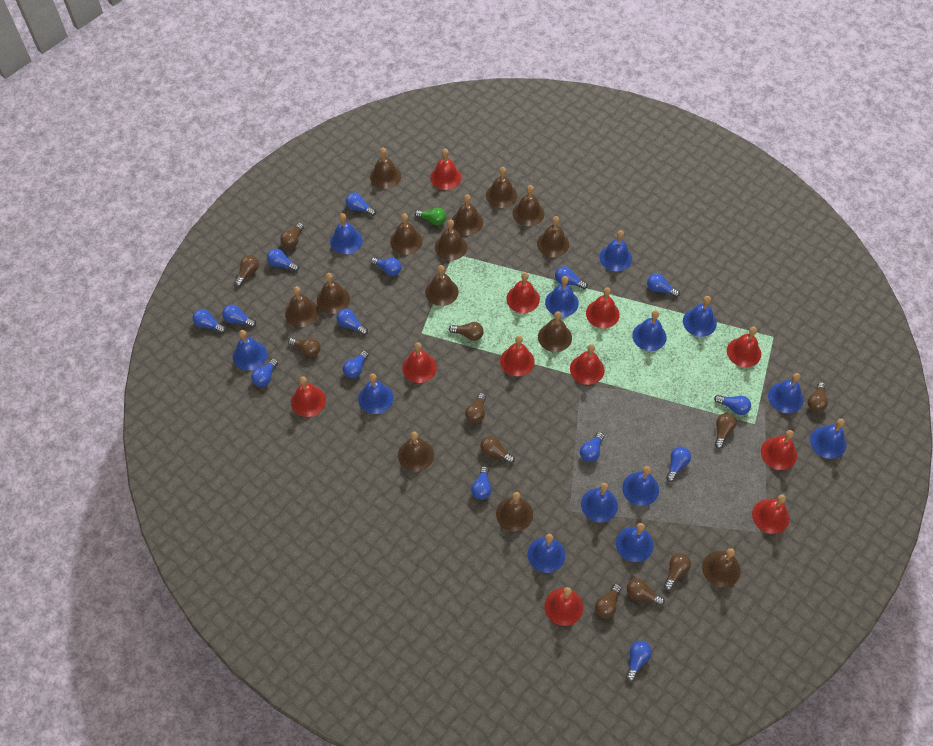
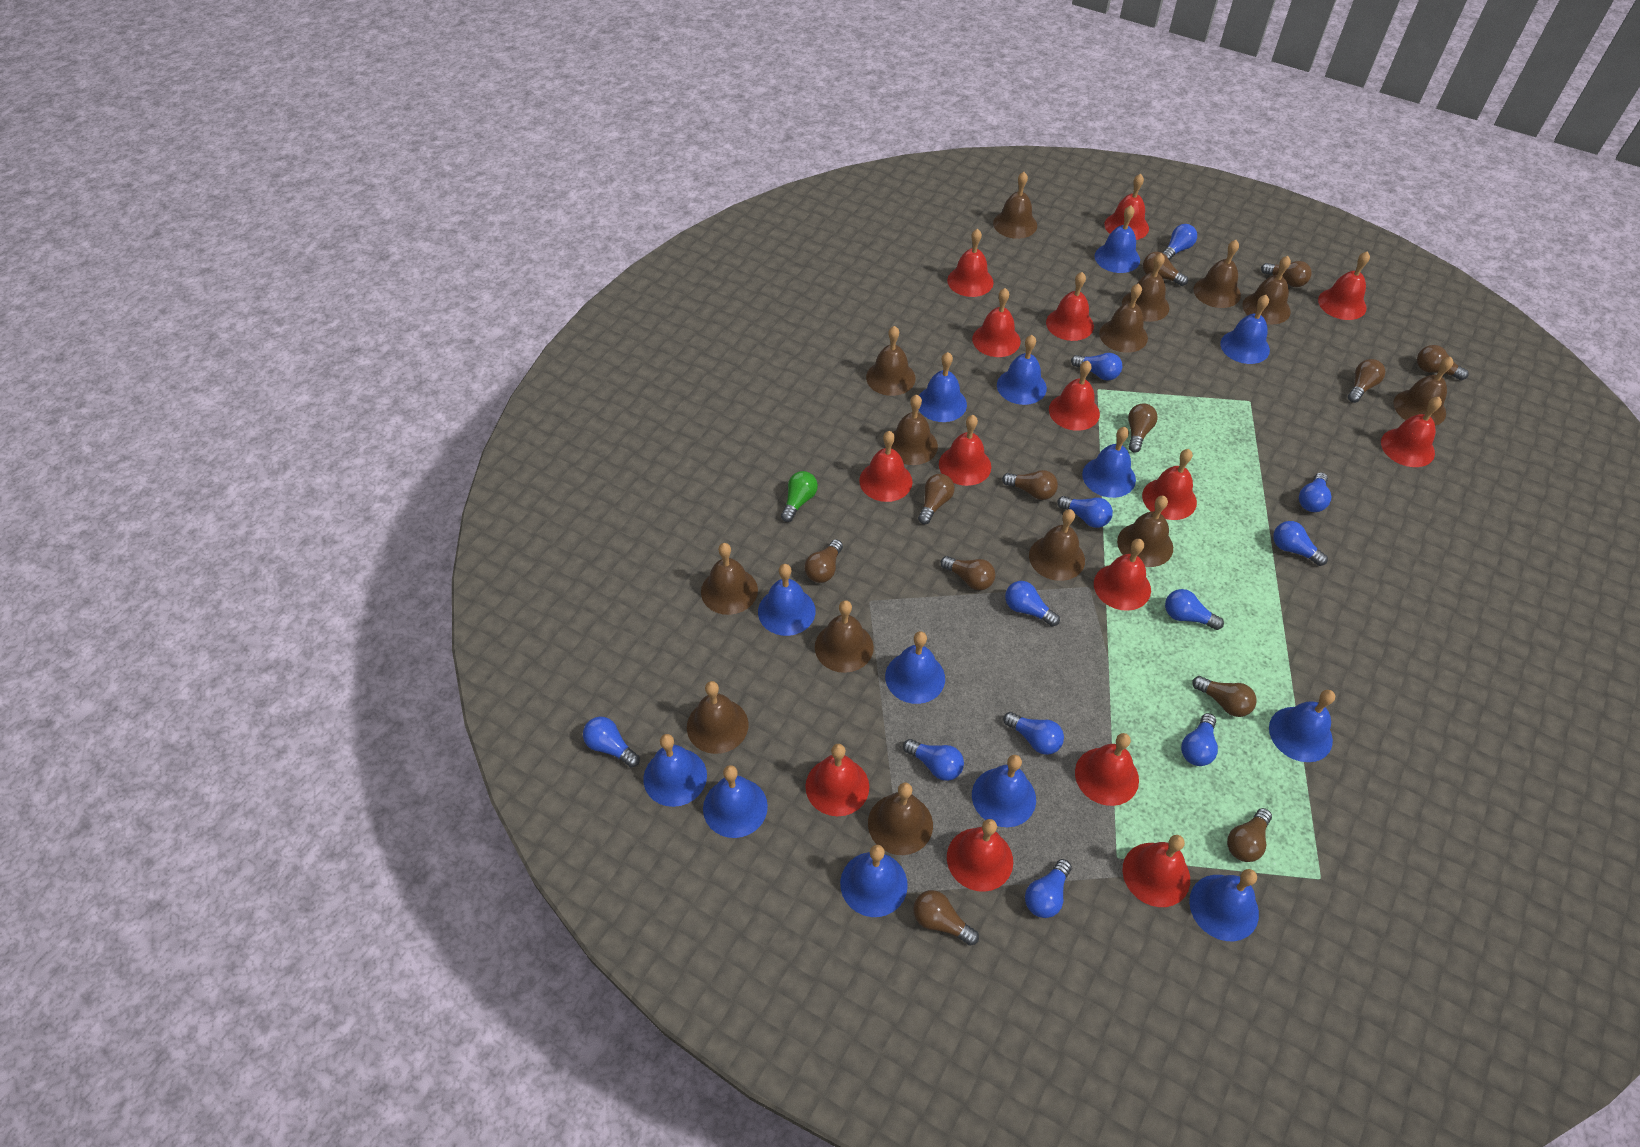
blue light bulb: 15 -> 12
brown light bulb: 11 -> 12
red bell: 11 -> 15

